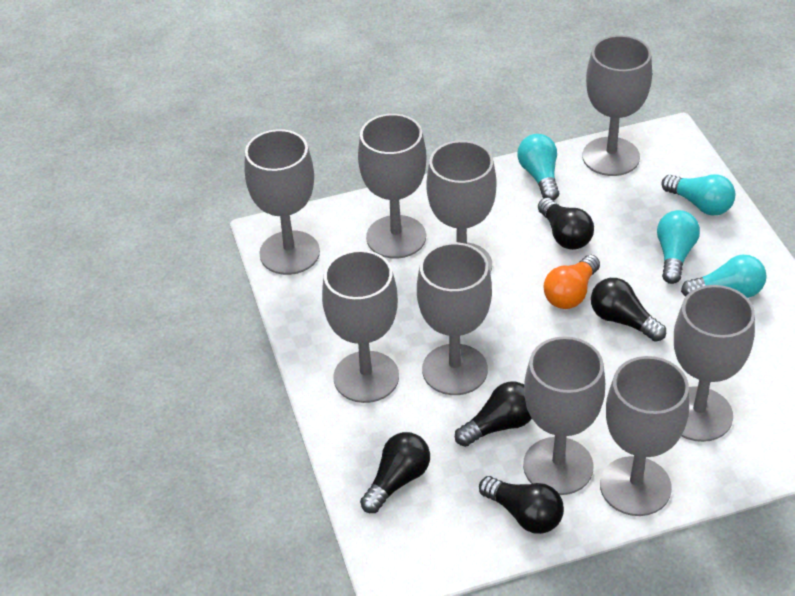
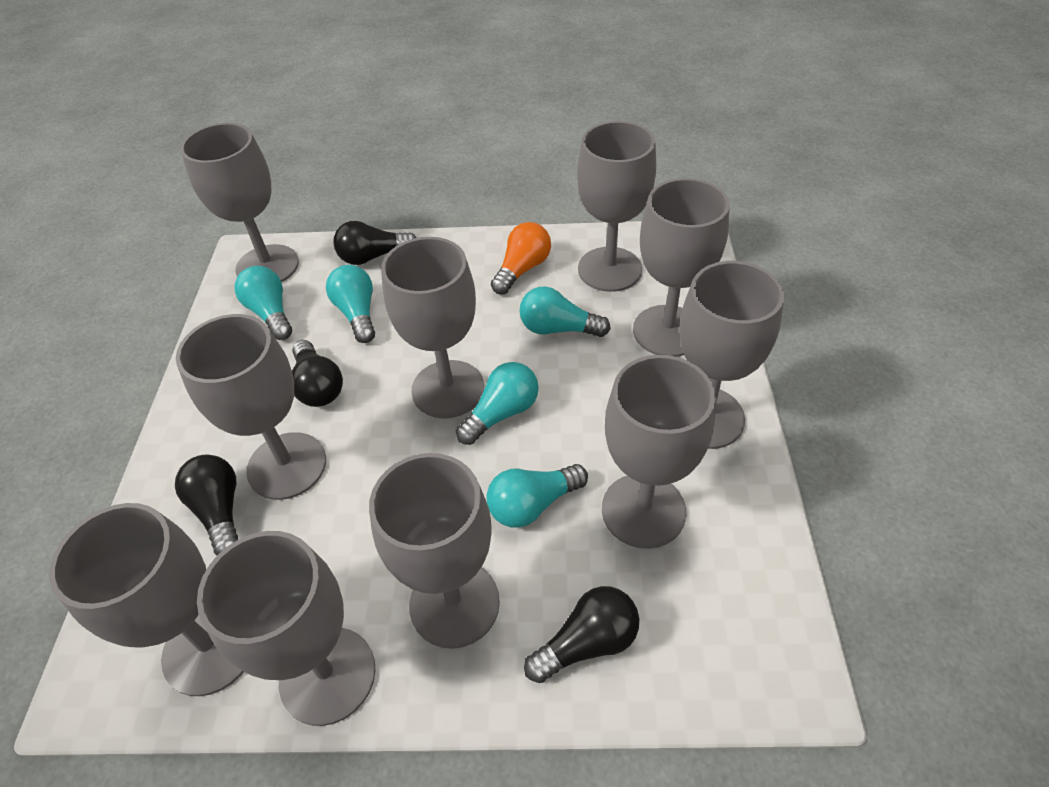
black light bulb: 5 -> 4
grey goblet: 9 -> 10
turquoise light bulb: 4 -> 5

